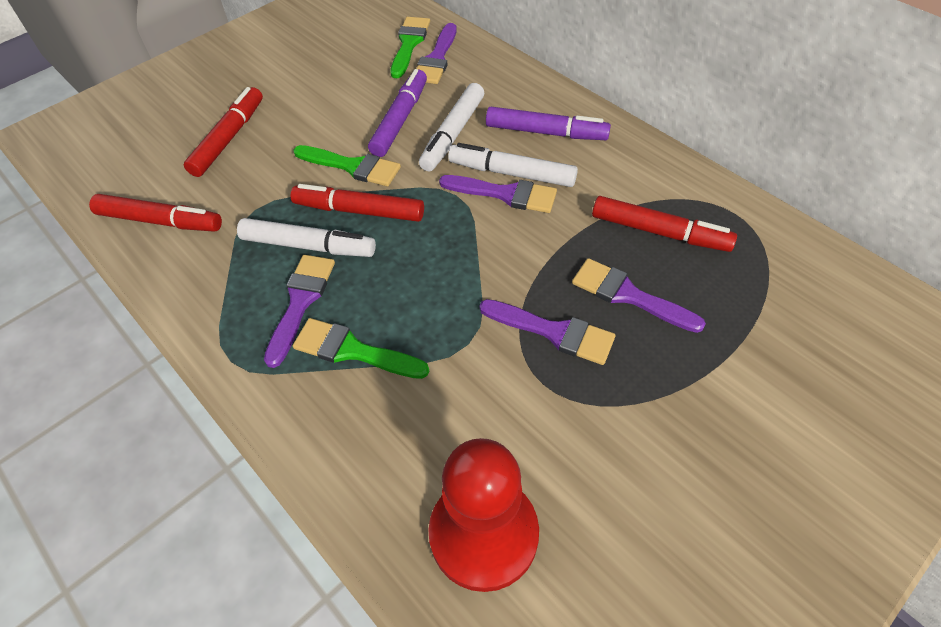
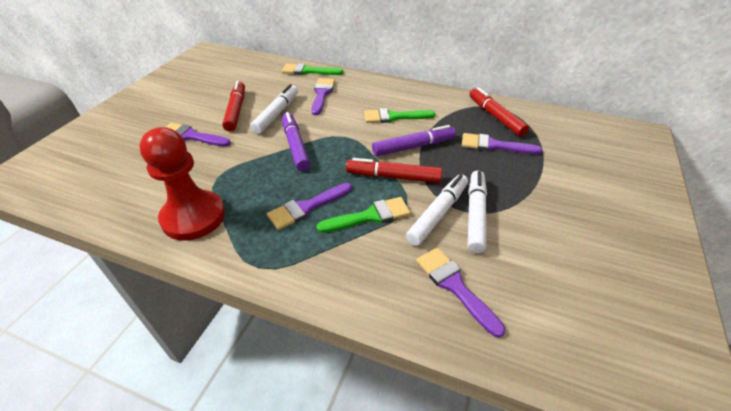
red marker: 4 -> 3

